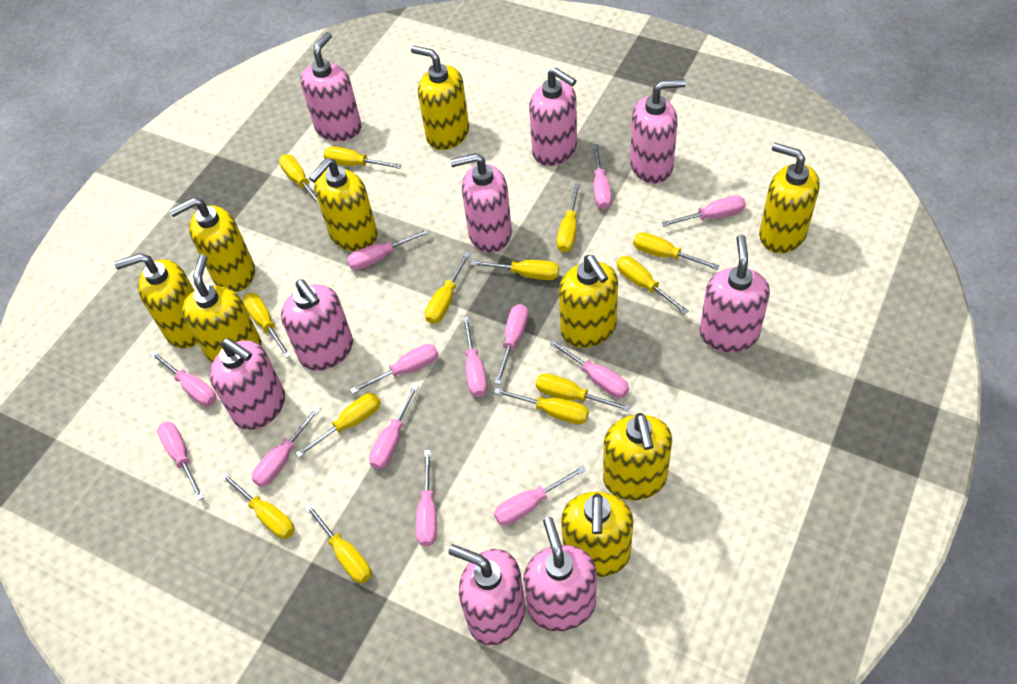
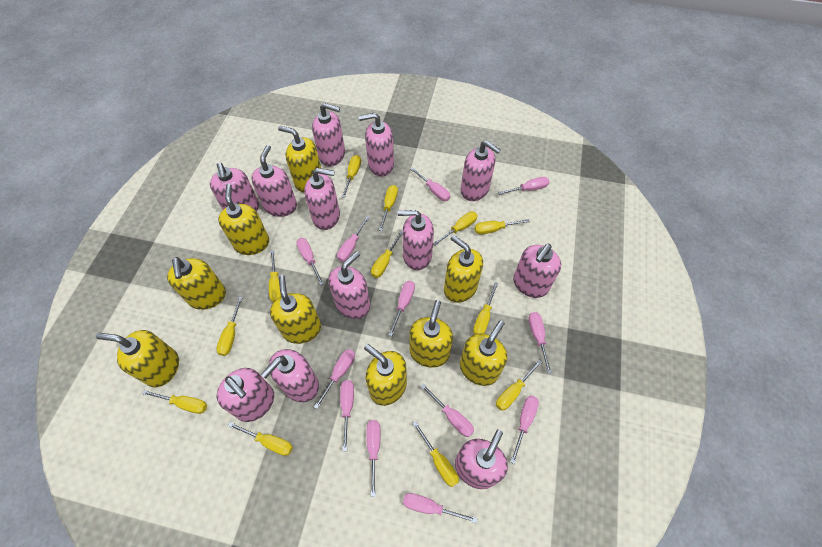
pink screwdriver: 13 -> 12
pink soap dispenser: 9 -> 12
yellow screwdriver: 13 -> 12

